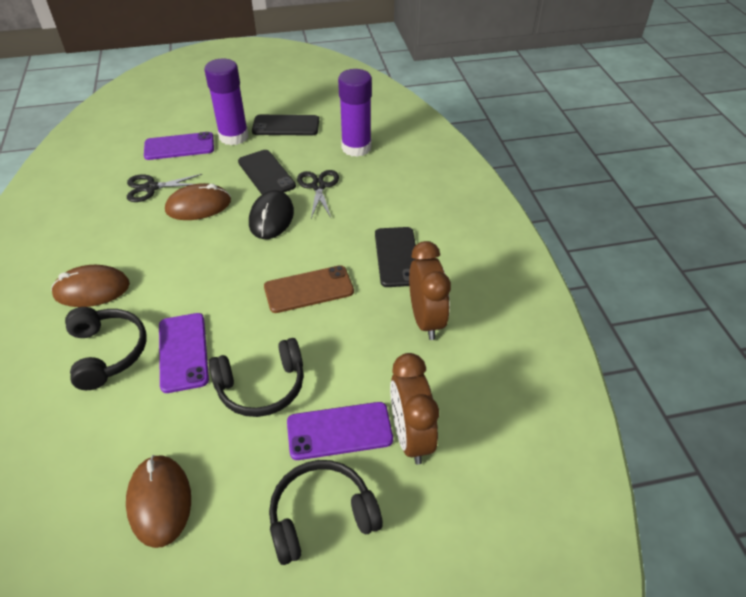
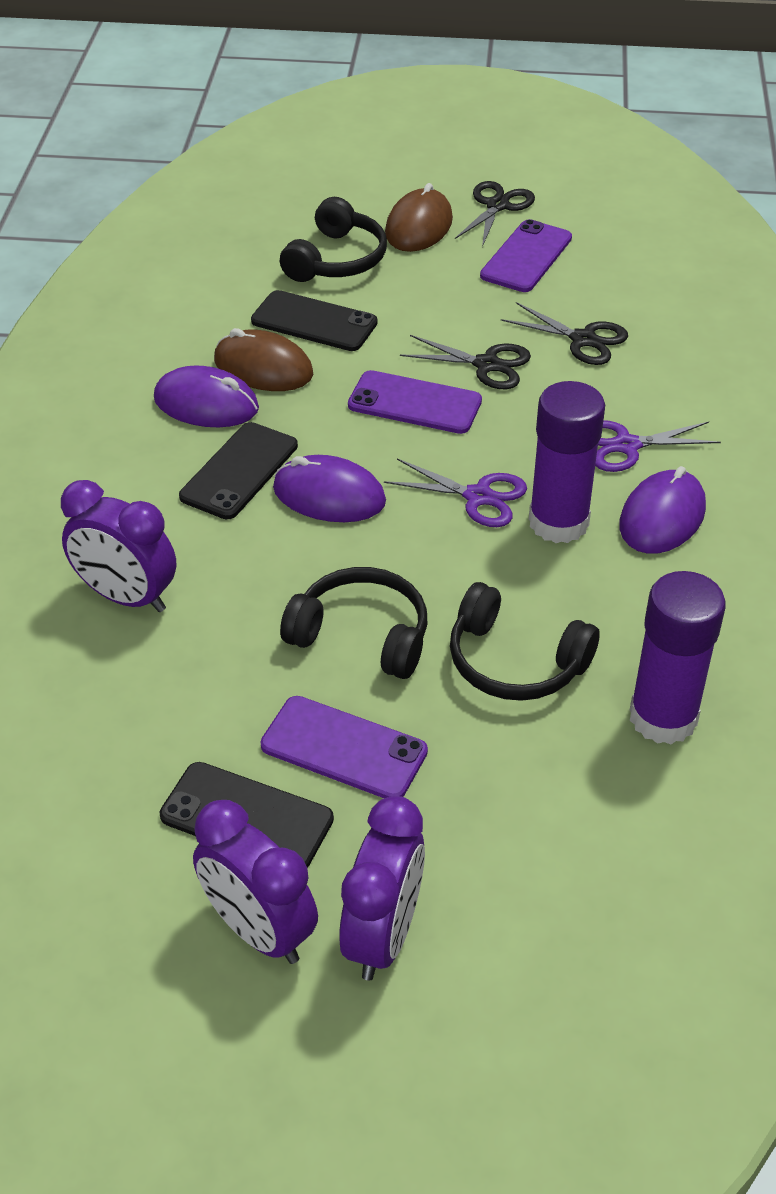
black mouse: 1 -> 0
black scissors: 2 -> 3
brown clock: 2 -> 0
brown mouse: 3 -> 2
brown phone: 1 -> 0
purple clock: 0 -> 3
purple mouse: 0 -> 3
purple scissors: 0 -> 2

